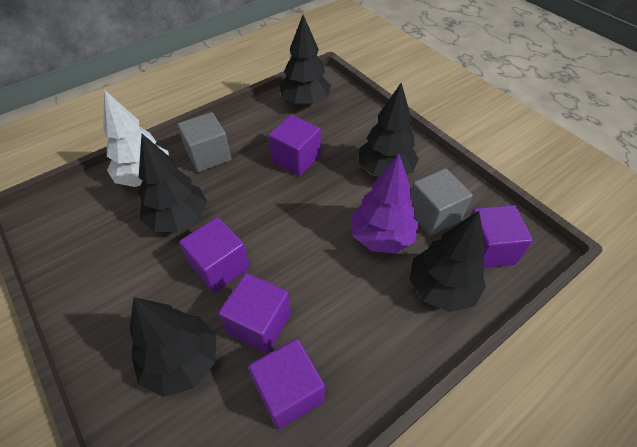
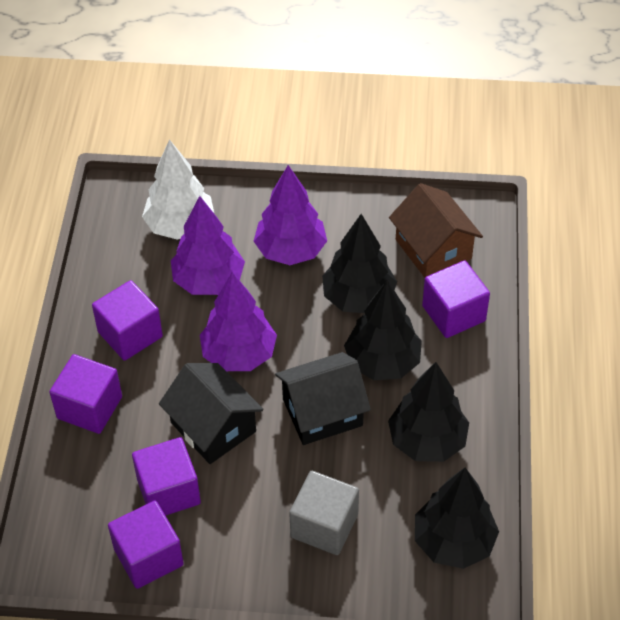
black house: 0 -> 2
black tree: 5 -> 4
brown house: 0 -> 1
grey cube: 2 -> 1
purple tree: 1 -> 3

